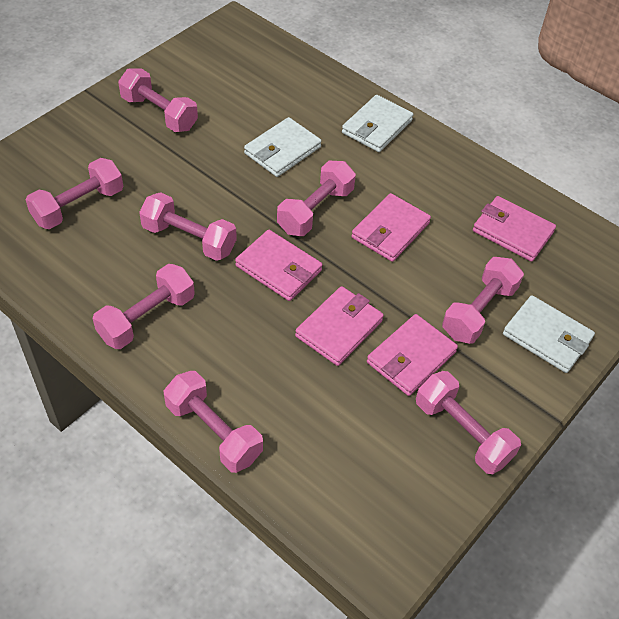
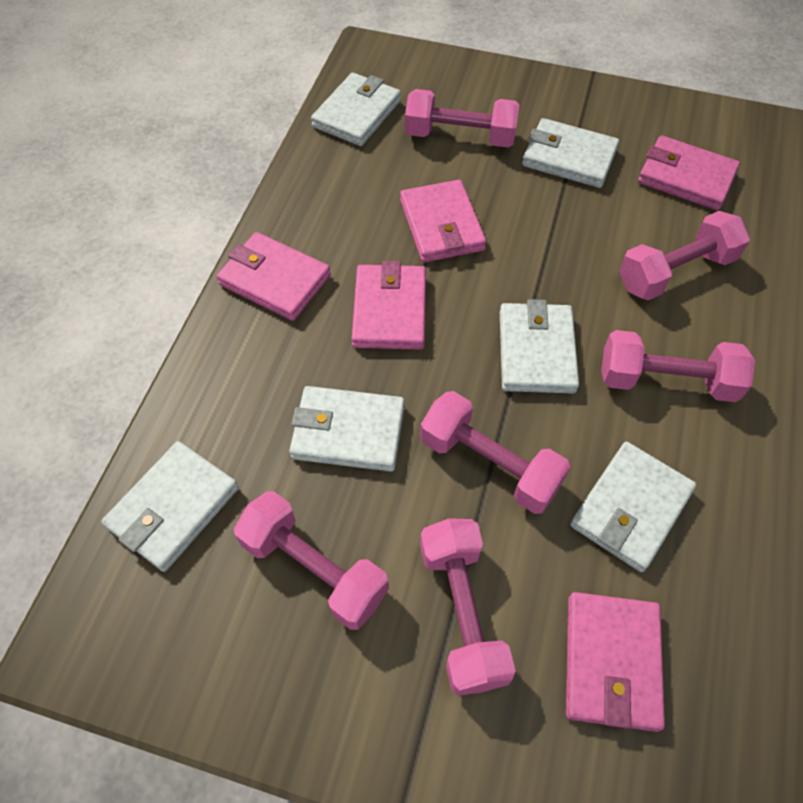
pink dumbbell: 8 -> 6
white wallet: 3 -> 6

